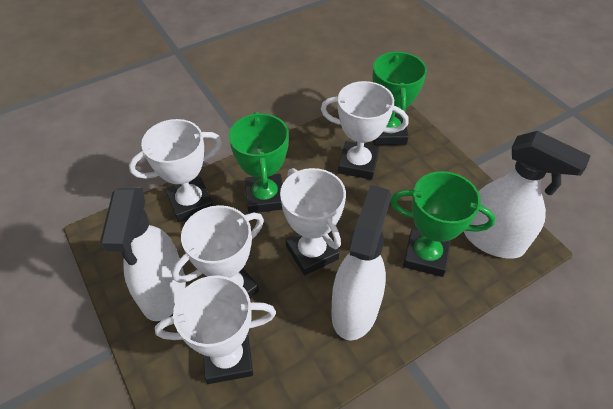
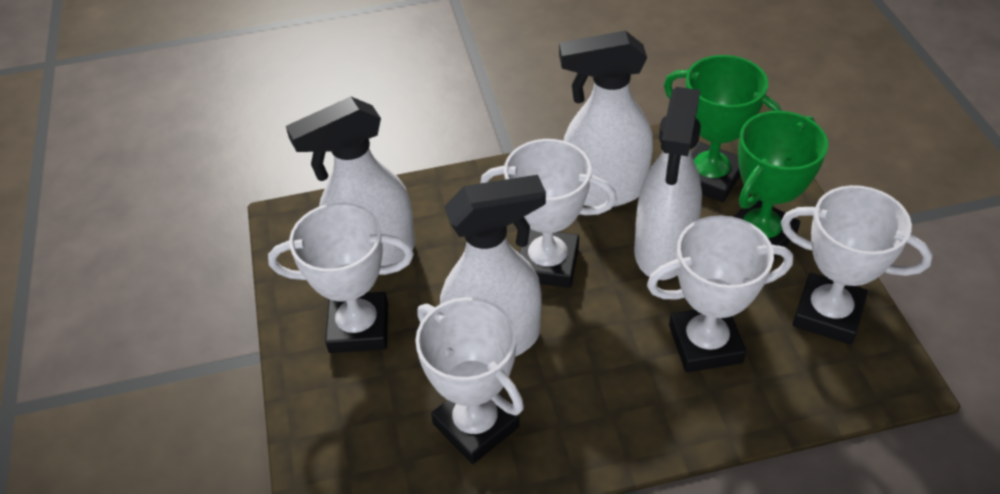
green trophy: 3 -> 2
white spray bottle: 3 -> 4

